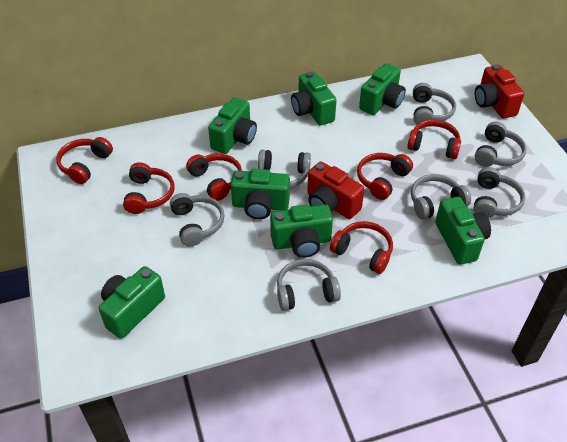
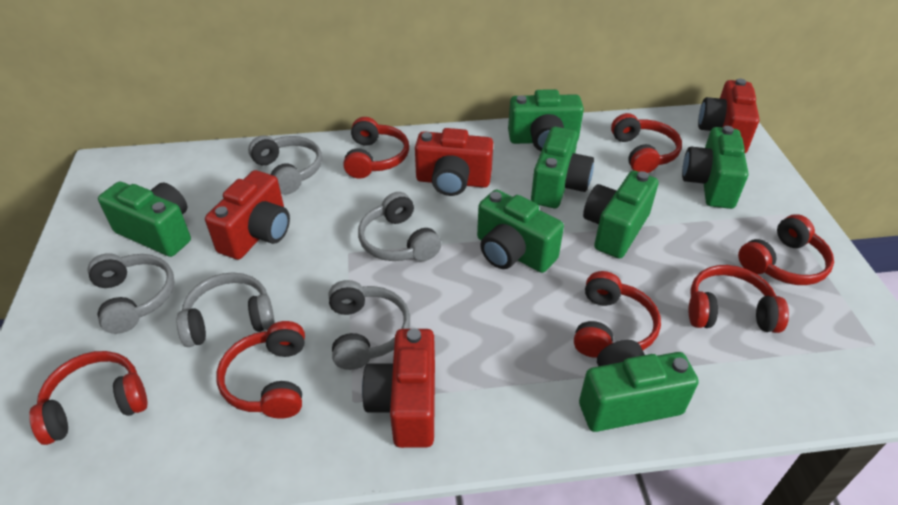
grey headphones: 7 -> 5
red camera: 2 -> 4
red headphones: 6 -> 7

